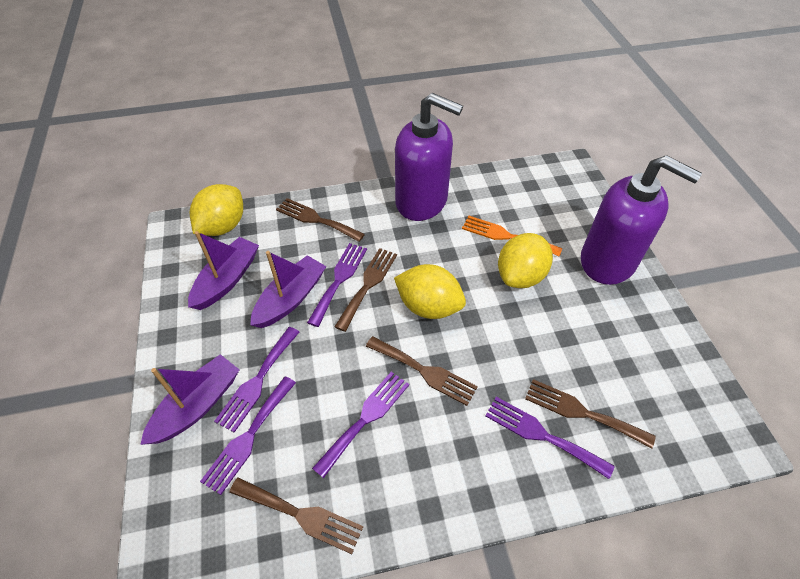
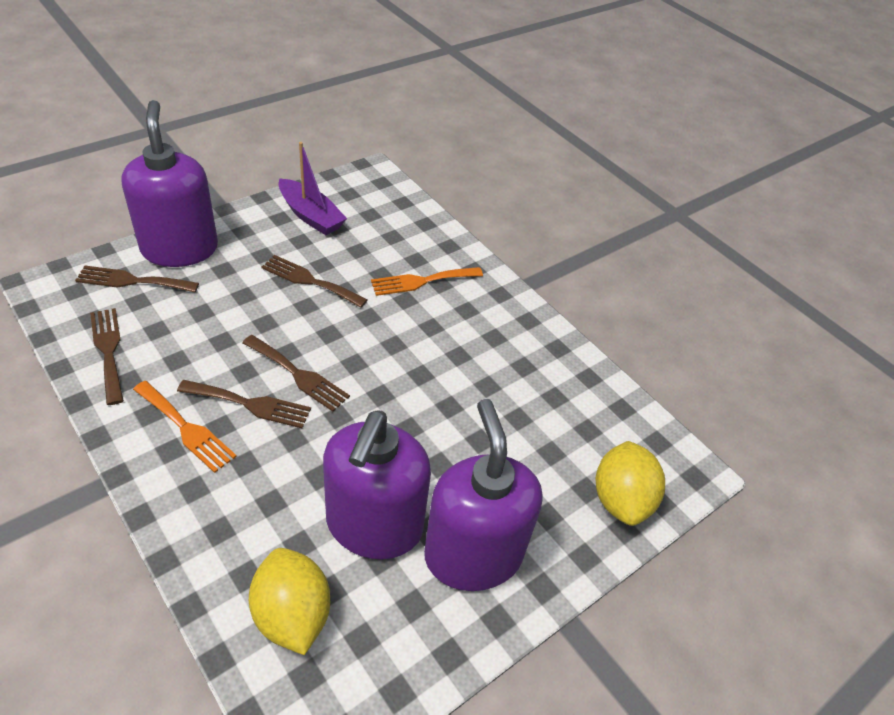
orange fork: 1 -> 2
purple boat: 3 -> 1
purple fork: 5 -> 0
purple soap dispenser: 2 -> 3
yellow lemon: 3 -> 2

